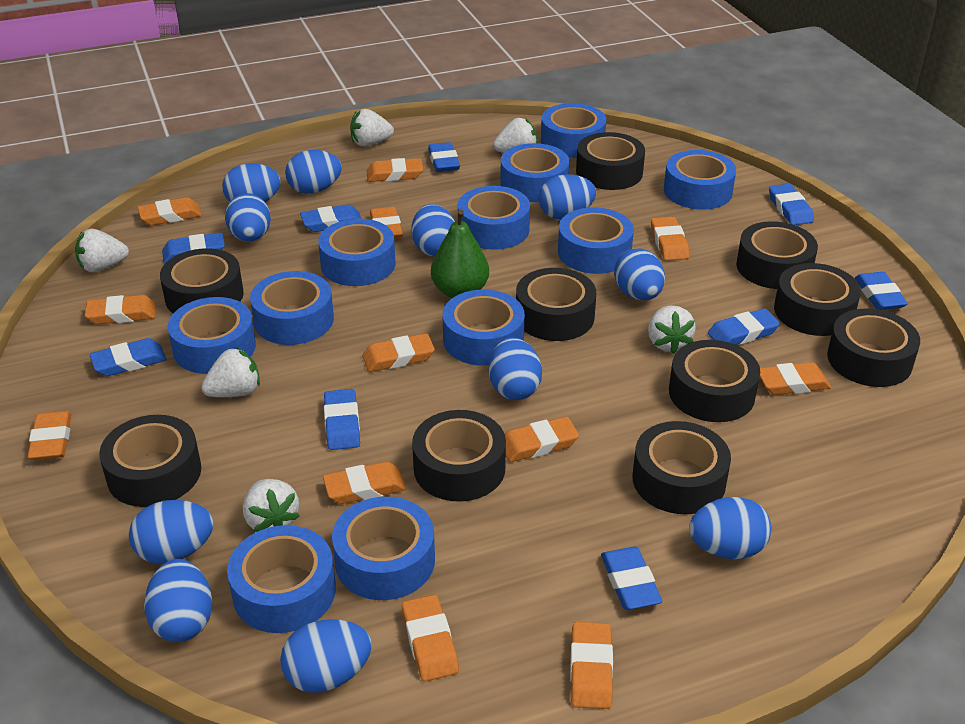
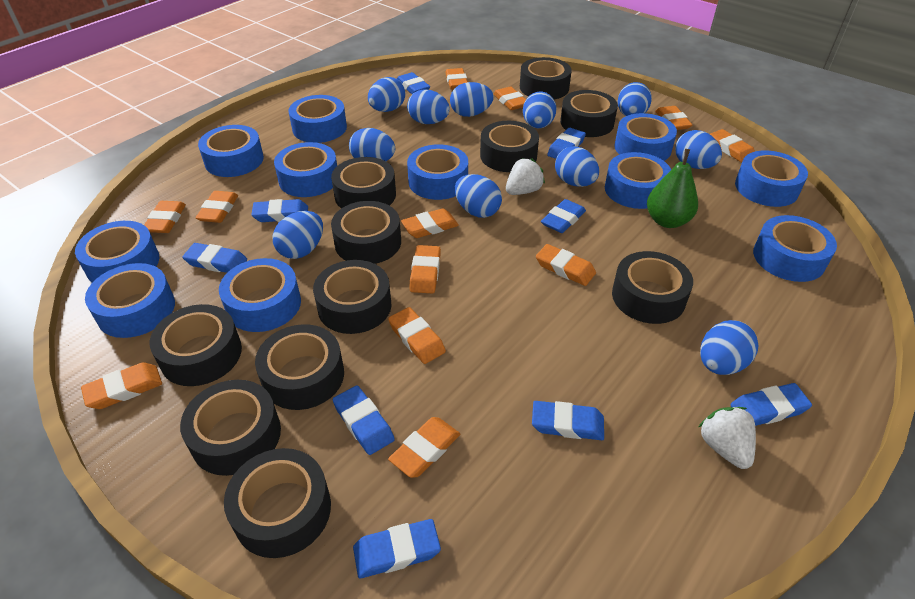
black tape: 10 -> 11
white strawberry: 6 -> 2

